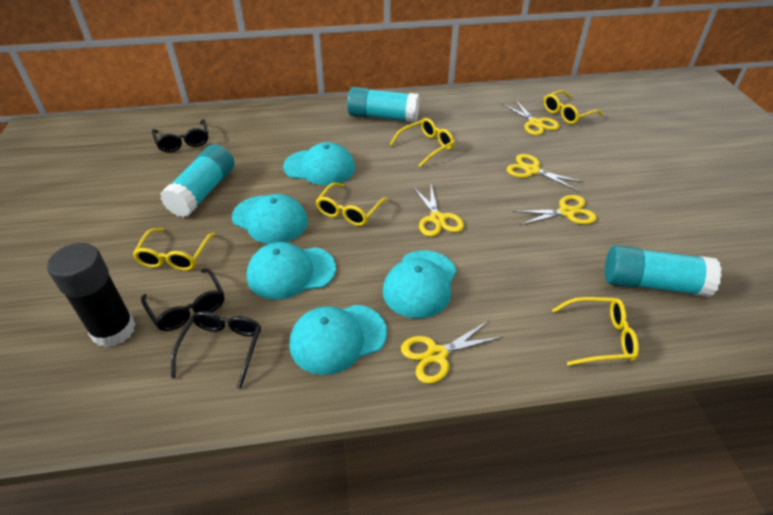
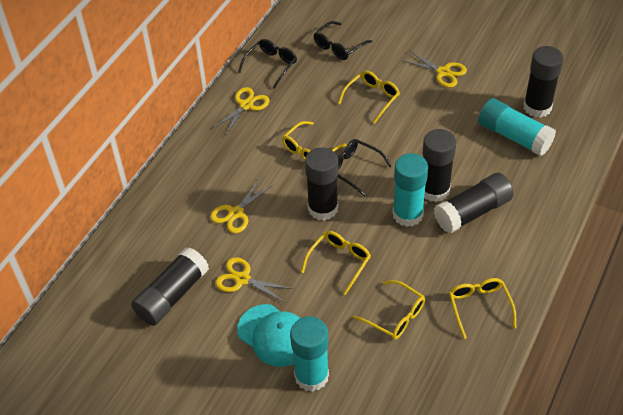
black glue stick: 1 -> 5
turquoise cap: 5 -> 1
yellow scissors: 5 -> 4

